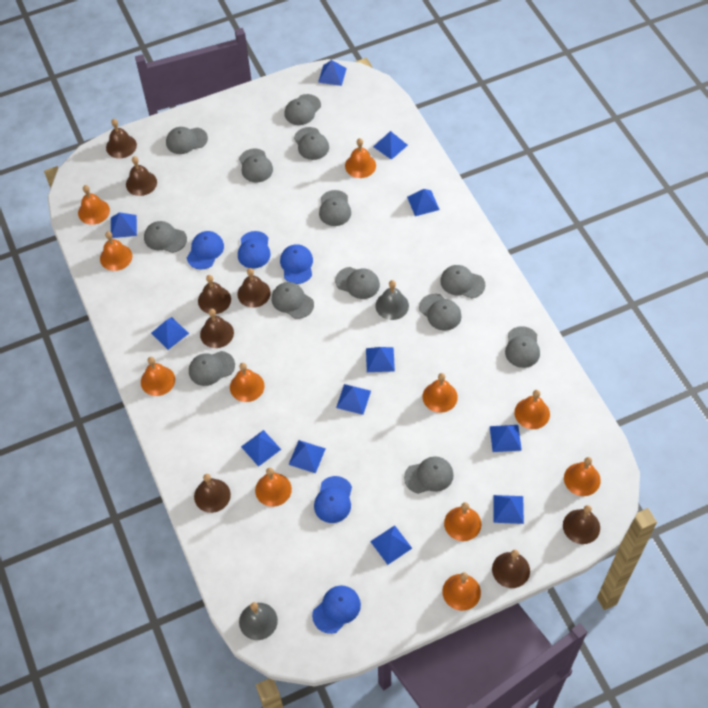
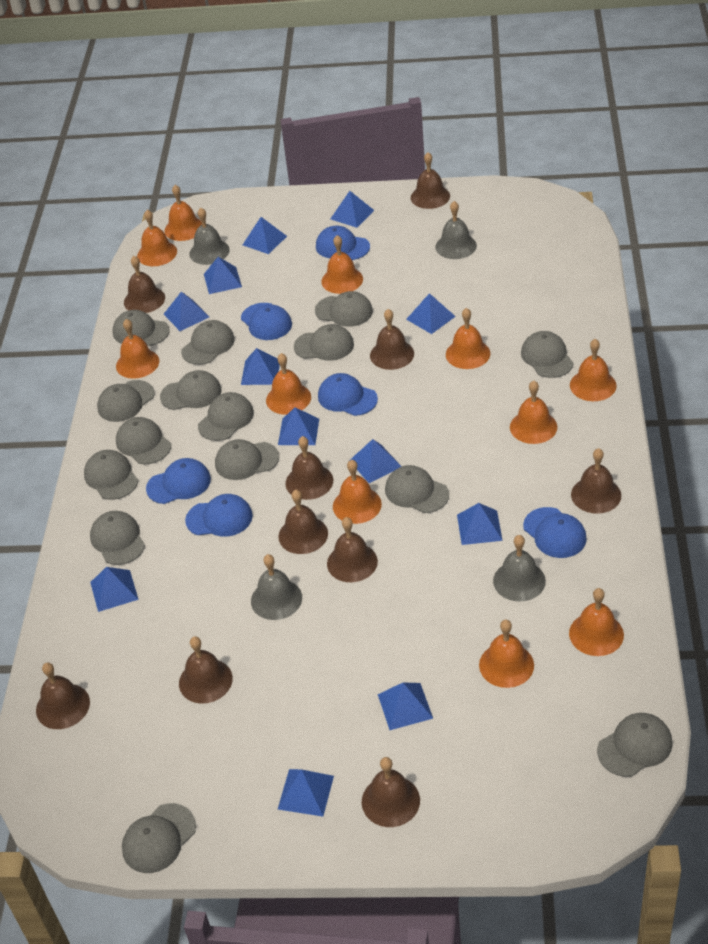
blue cap: 5 -> 6
brown bell: 8 -> 10
grey bell: 2 -> 4
grey cap: 13 -> 15

